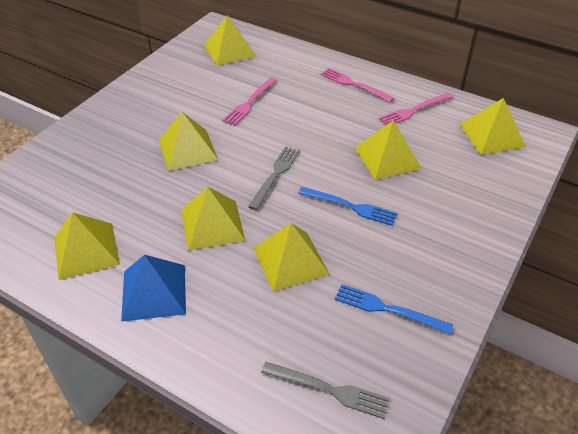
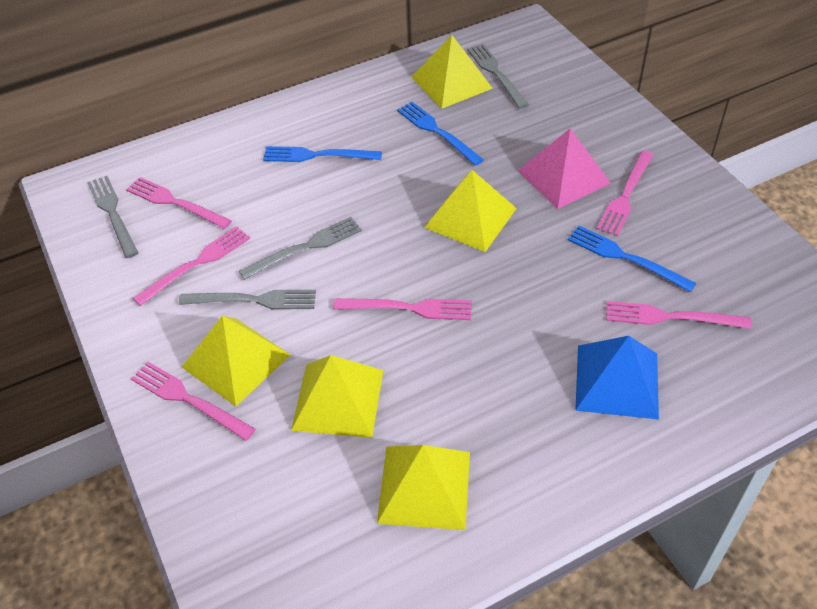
blue fork: 2 -> 3
grey fork: 2 -> 4
pink fork: 3 -> 6
pink pyramid: 0 -> 1
yellow pyramid: 7 -> 5

